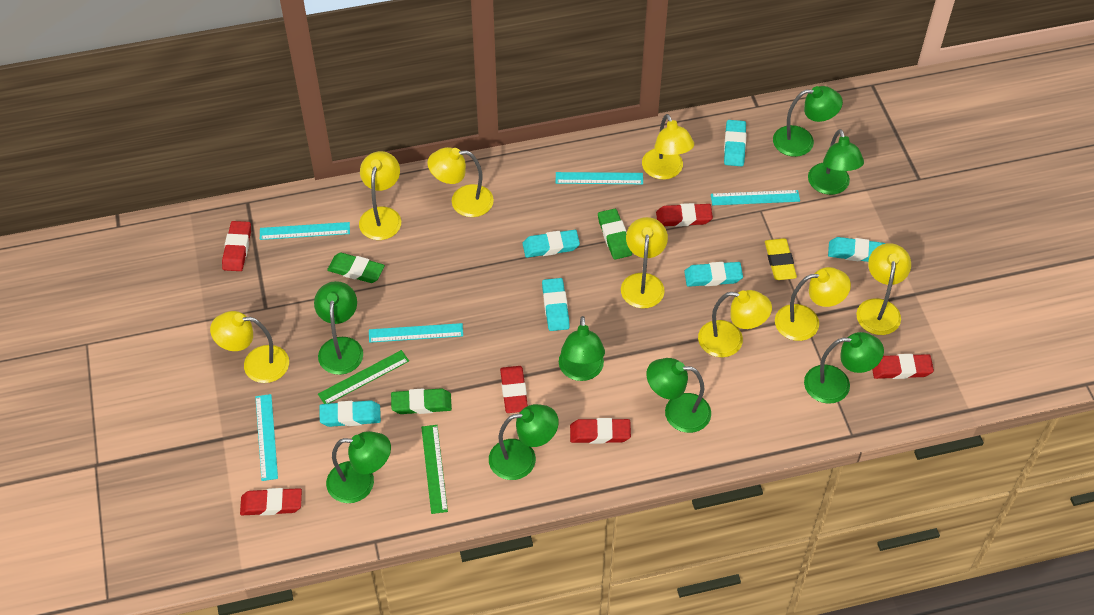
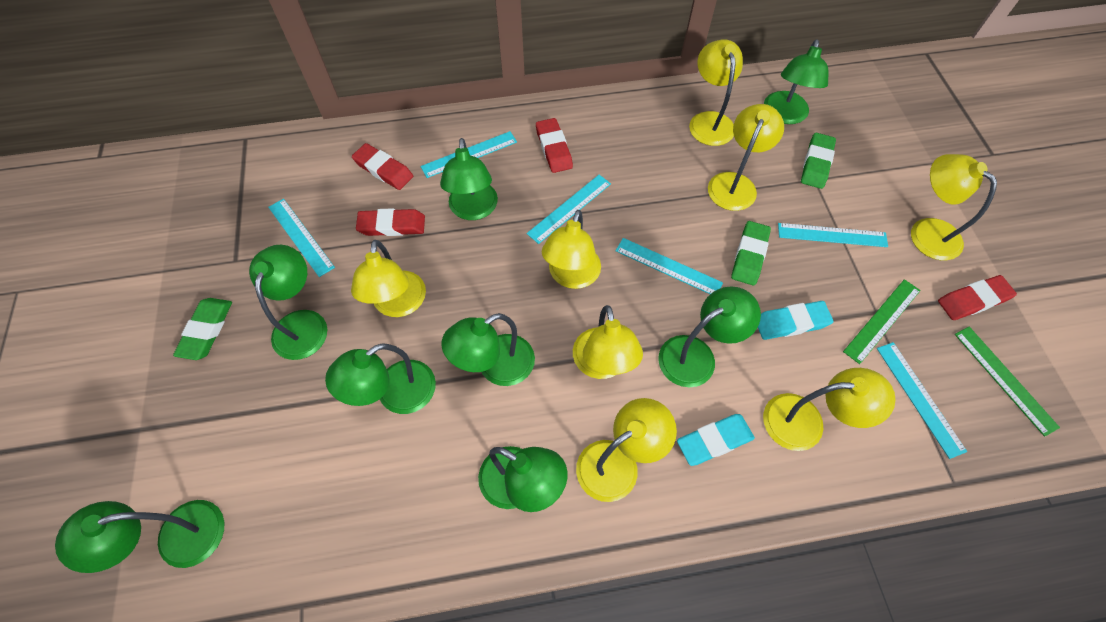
red eraser: 6 -> 4
turquoise eraser: 6 -> 2
turquoise ruler: 5 -> 6
yellow eraser: 1 -> 0

